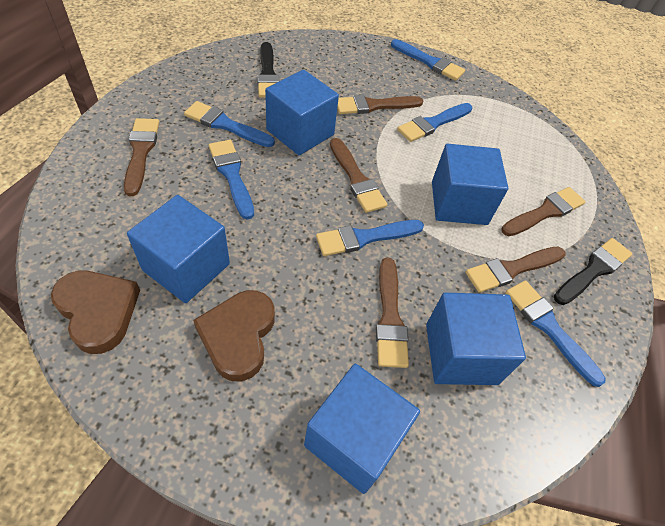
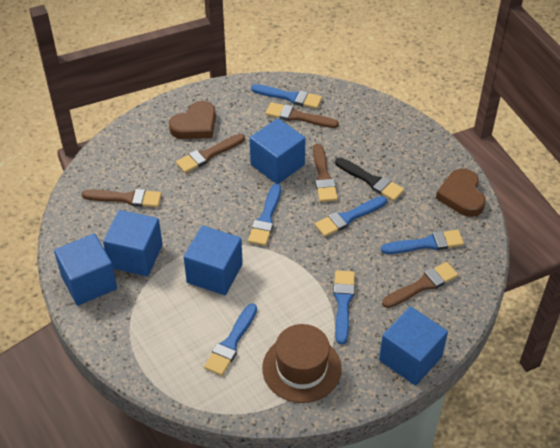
black brush: 2 -> 1
brown brush: 6 -> 5
brown hat: 0 -> 1

